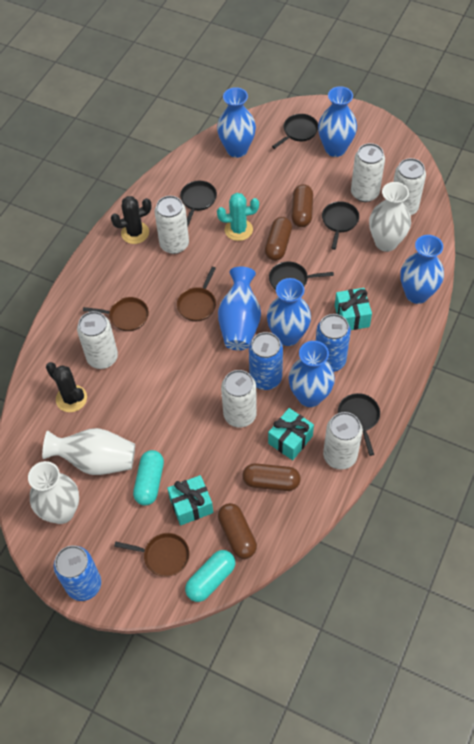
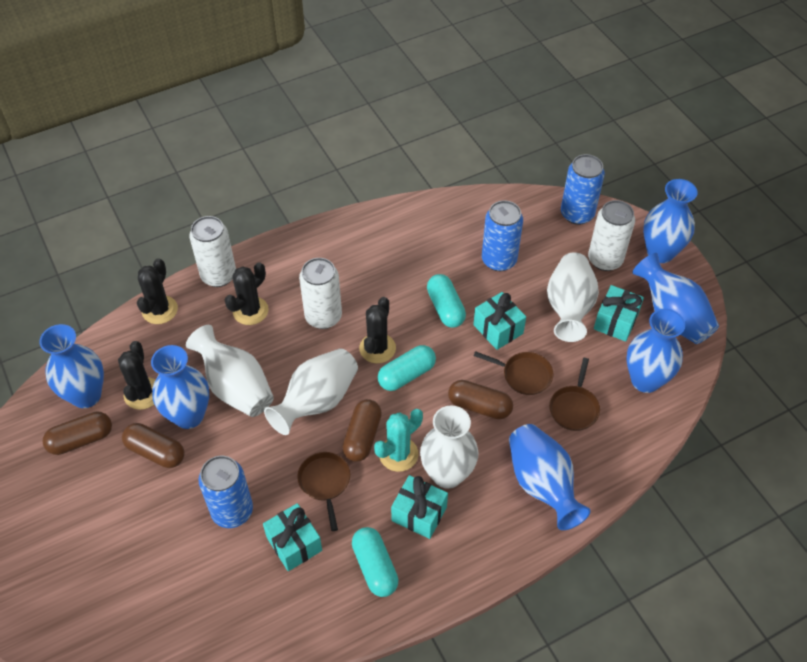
black cactus: 2 -> 4
black pan: 5 -> 0
turquoise capsule: 2 -> 3
turquoise gift: 3 -> 4
white can: 6 -> 3
white vase: 3 -> 4

